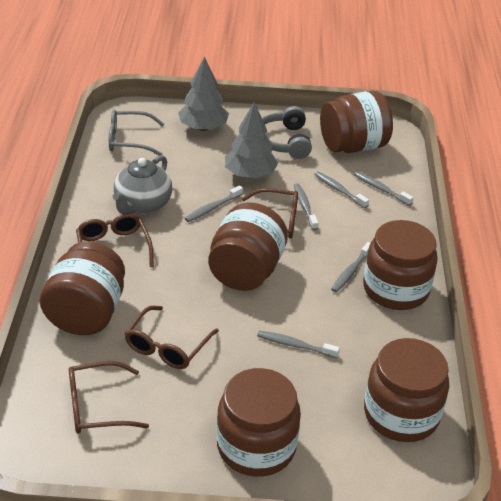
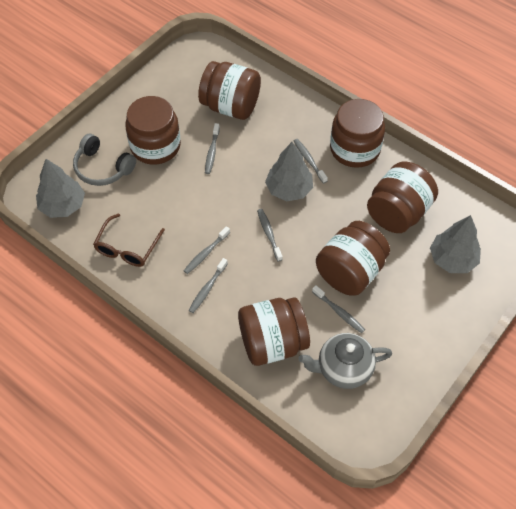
brown glasses: 4 -> 1
grey glasses: 1 -> 0
grey tree: 2 -> 3

